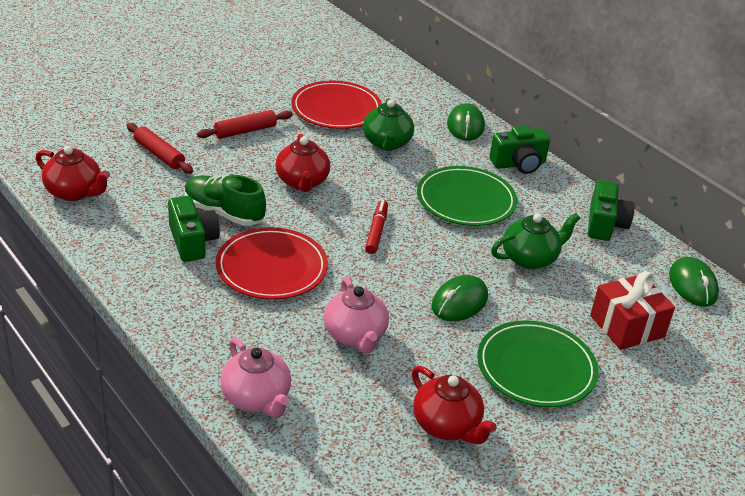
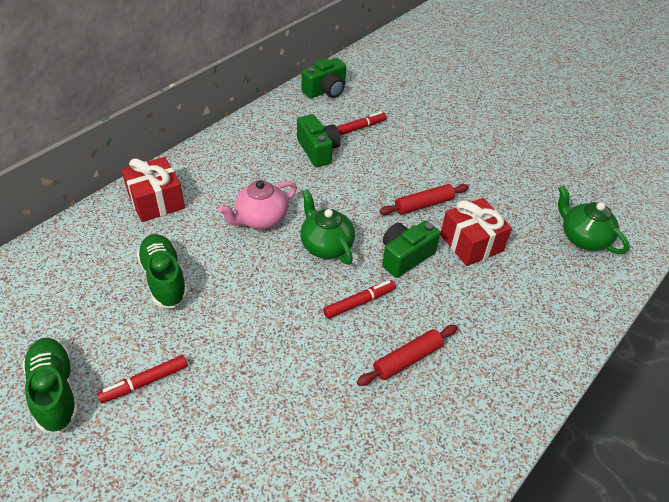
green mouse: 3 -> 0
green plate: 2 -> 0
green shoe: 1 -> 2
pink teapot: 2 -> 1
red gift: 1 -> 2
red marker: 1 -> 3
red plate: 2 -> 0
red teapot: 3 -> 0

